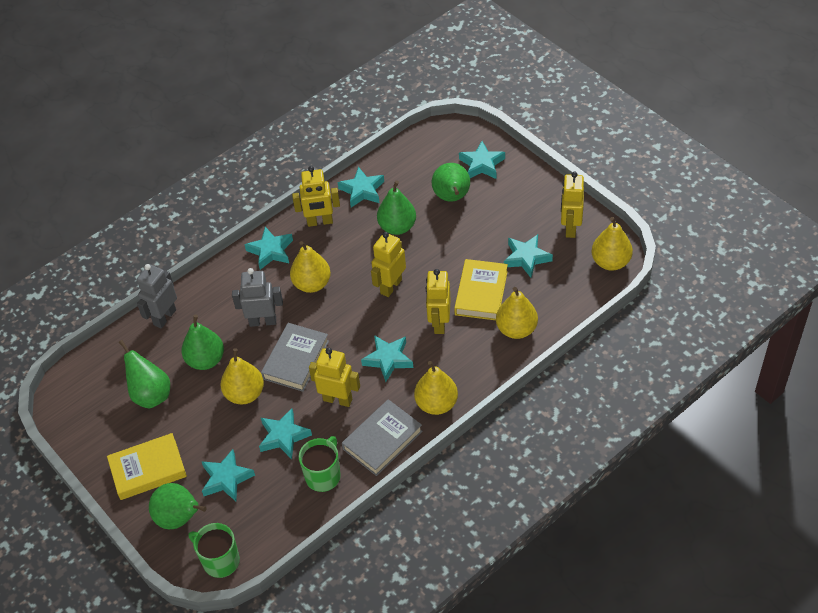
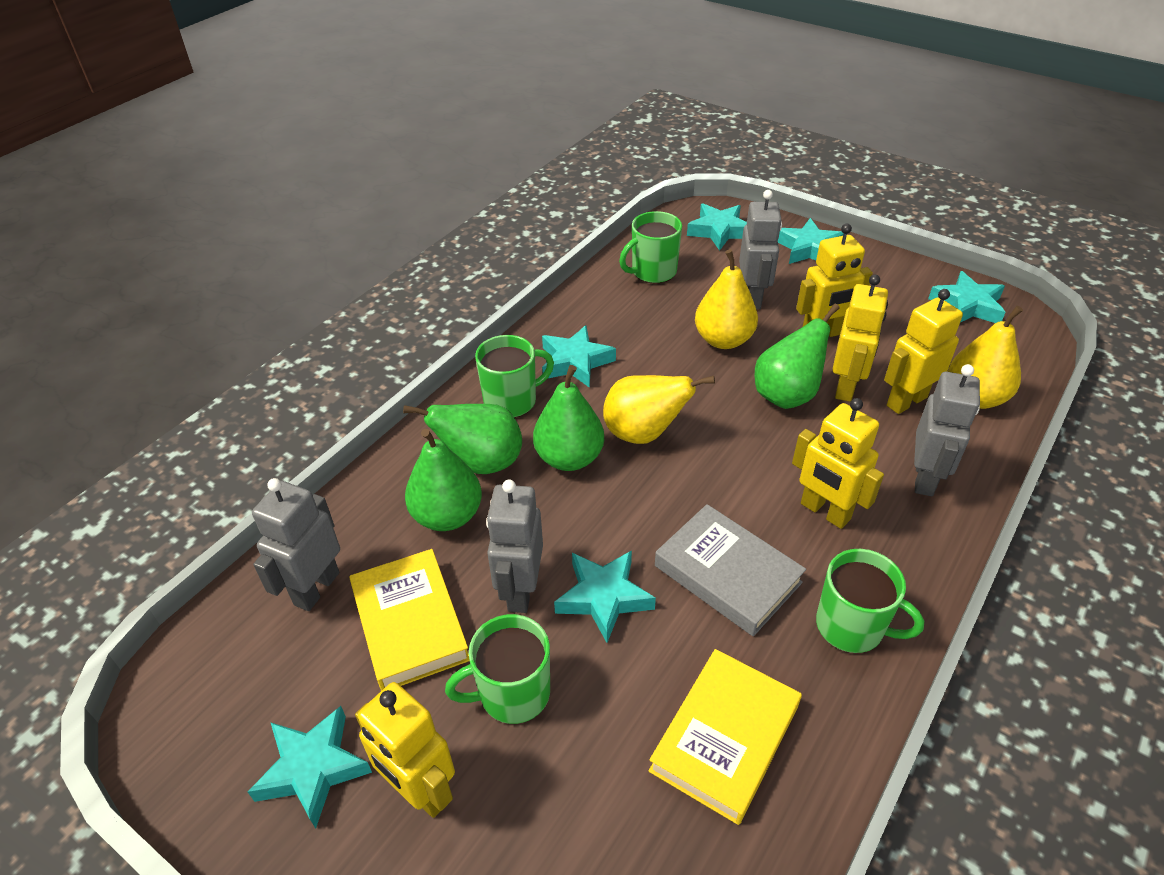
green mug: 2 -> 4
green pear: 5 -> 4
grey book: 2 -> 1
grey robot: 2 -> 4
turquoise star: 7 -> 6
yellow pear: 5 -> 3

